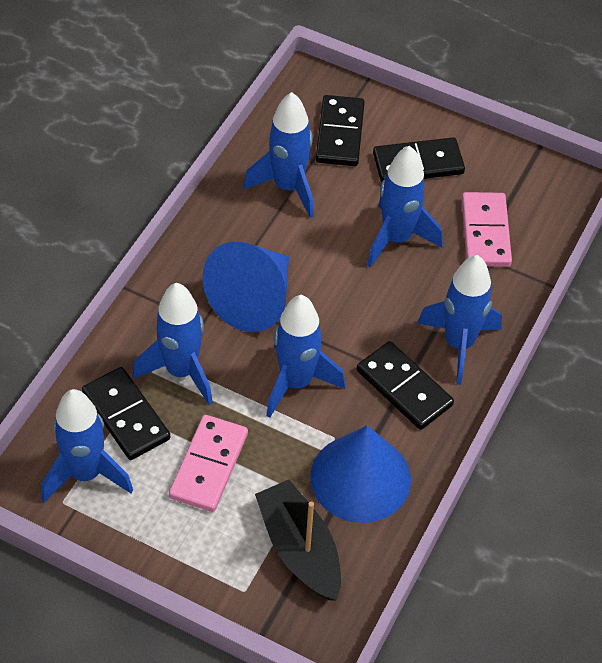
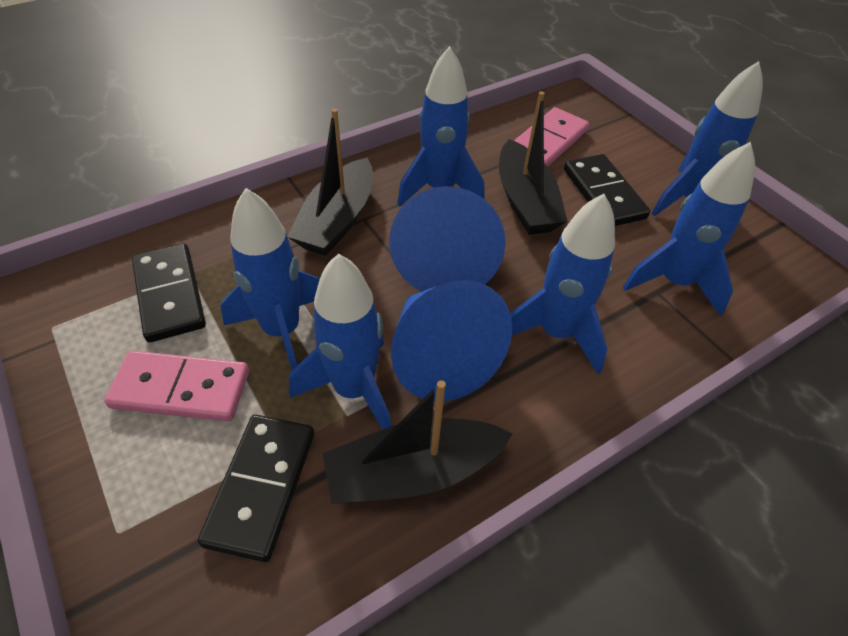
black boat: 1 -> 3
black domino: 4 -> 3

